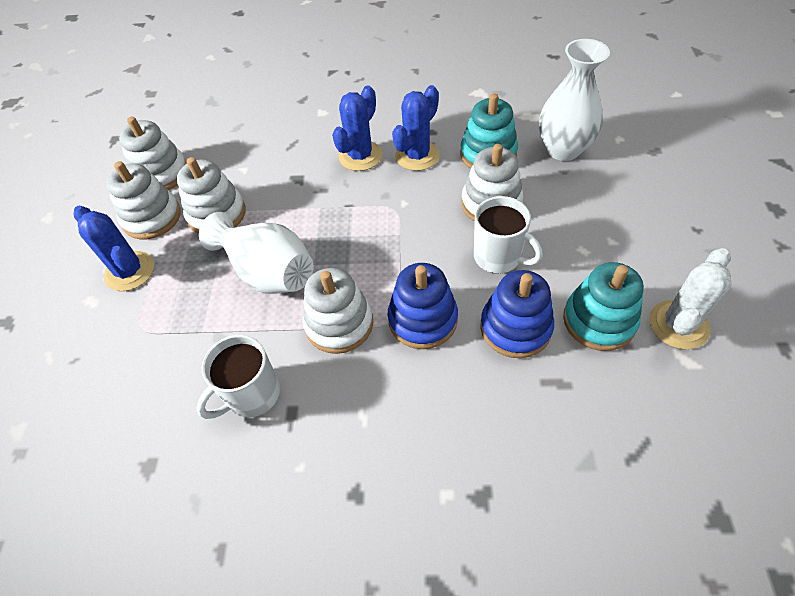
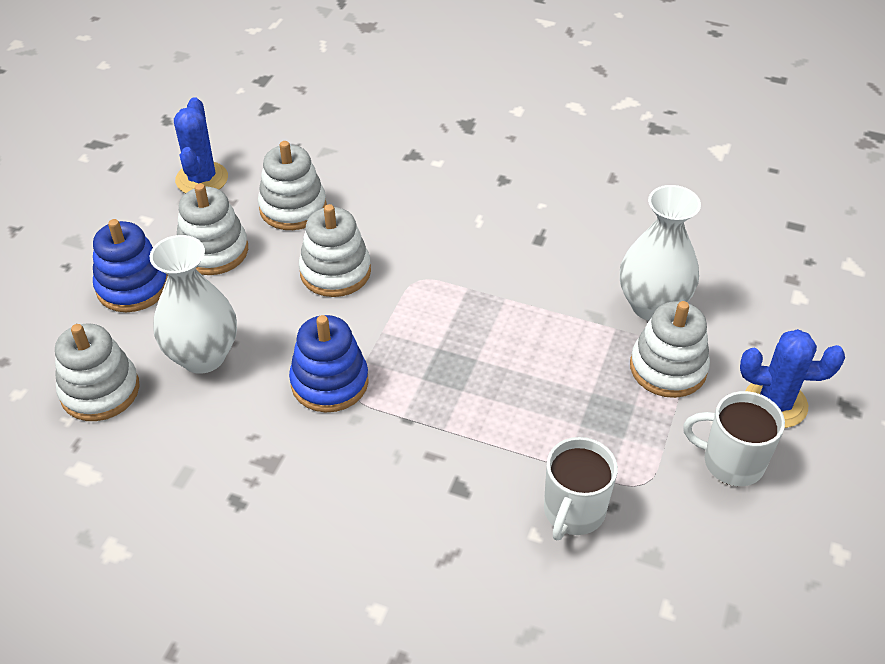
blue cactus: 3 -> 2
turquoise stacking toy: 2 -> 0
white cactus: 1 -> 0

